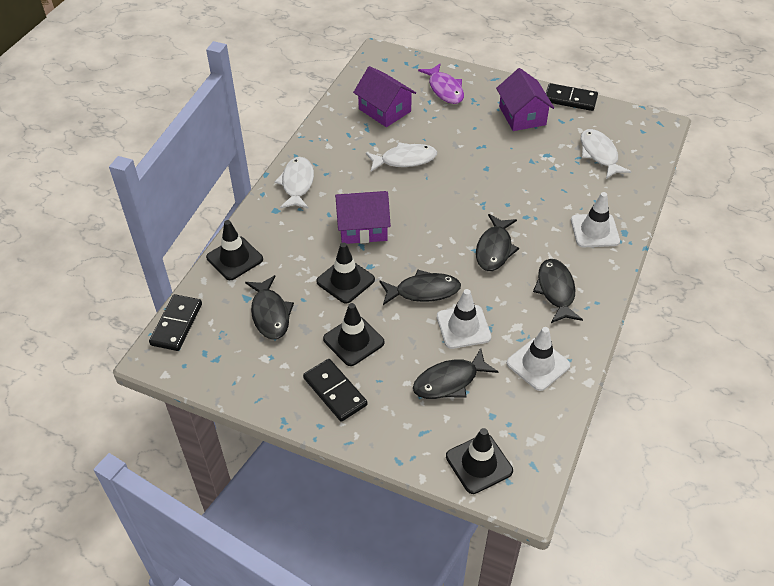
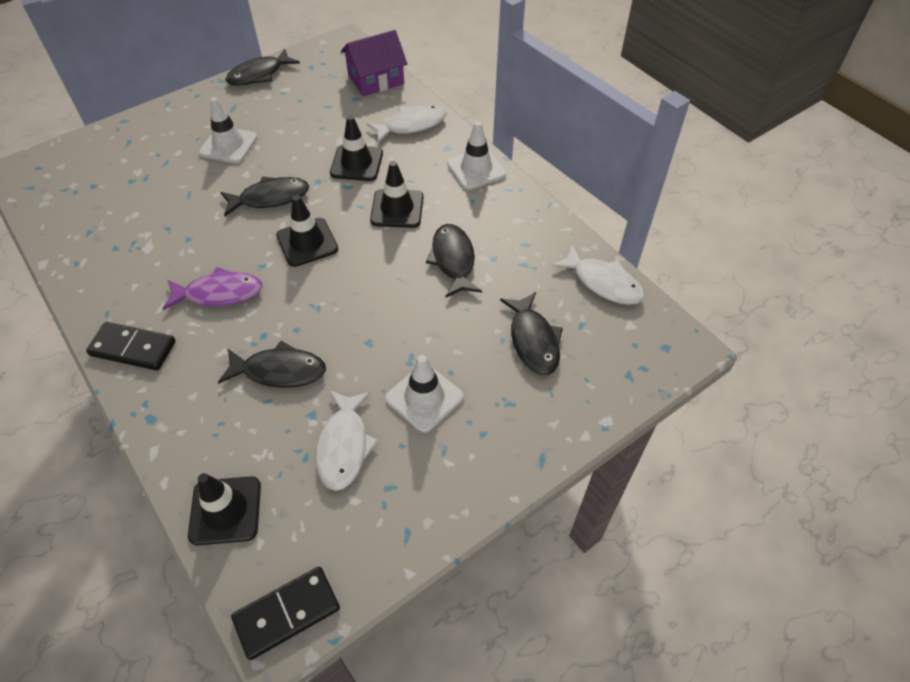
black domino: 3 -> 2
purple house: 3 -> 1

